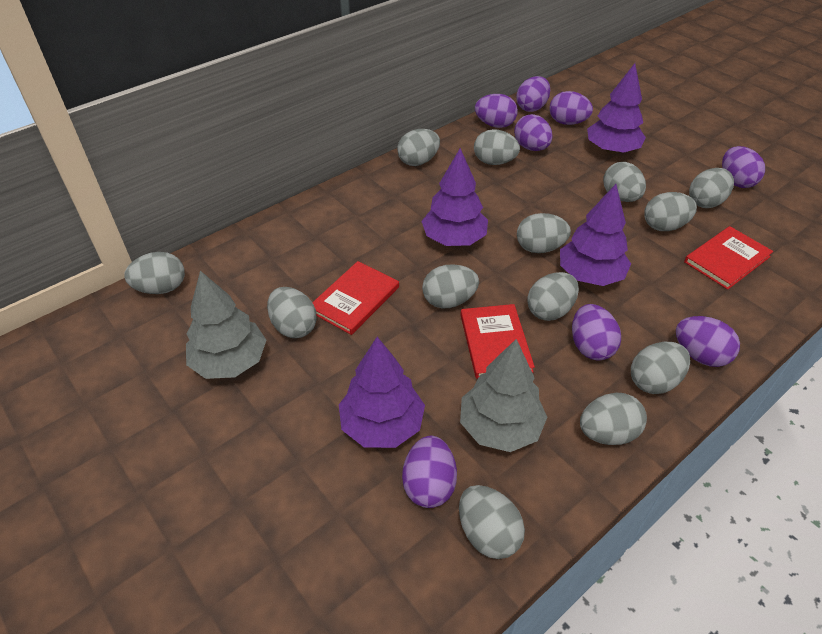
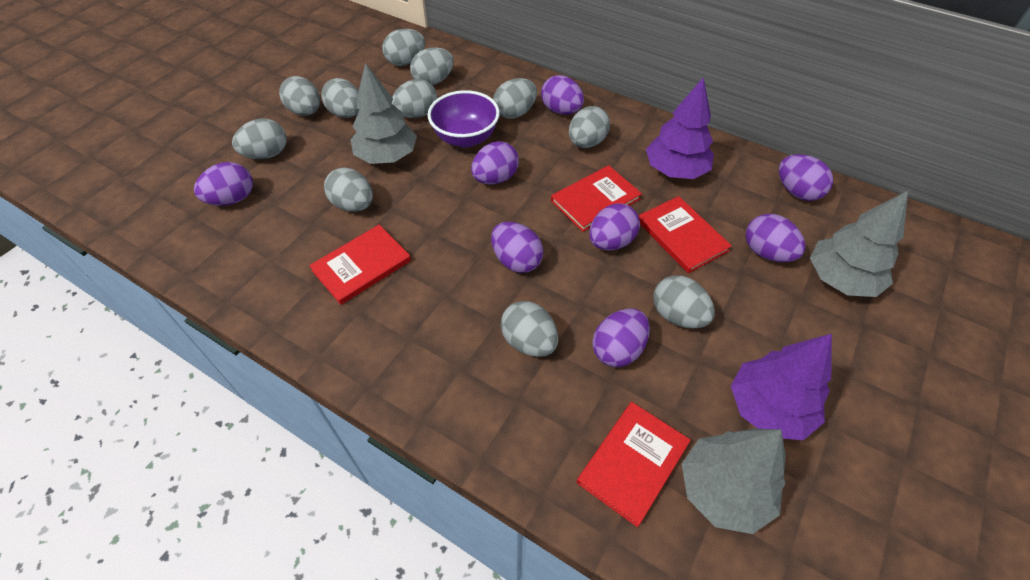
grey egg: 13 -> 11
grey tree: 2 -> 3
purple bowl: 0 -> 1
purple tree: 4 -> 2
red book: 3 -> 4

